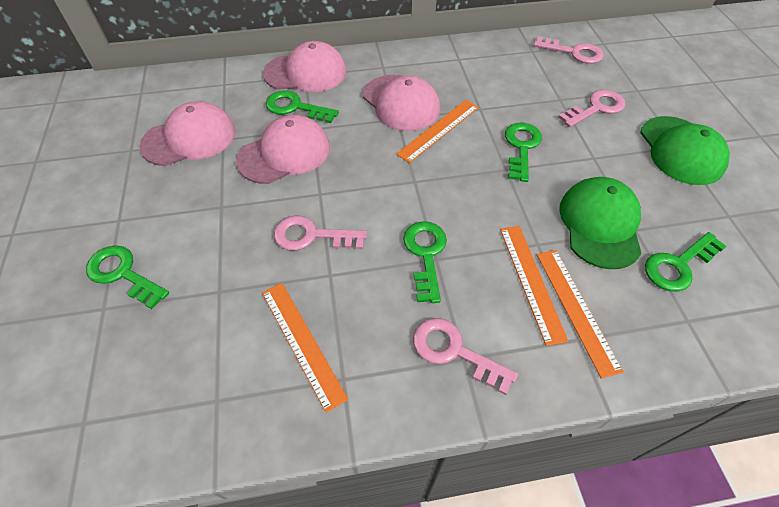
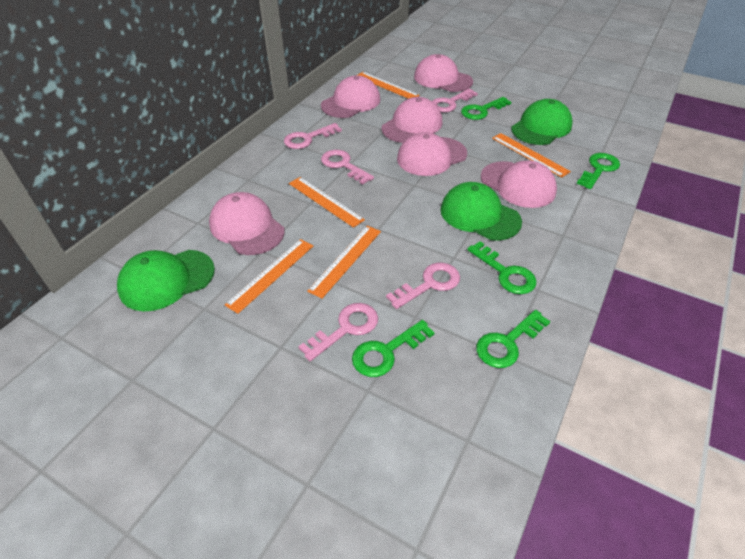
green cap: 2 -> 3
orange ruler: 4 -> 5
pink cap: 4 -> 6
pink key: 4 -> 5

